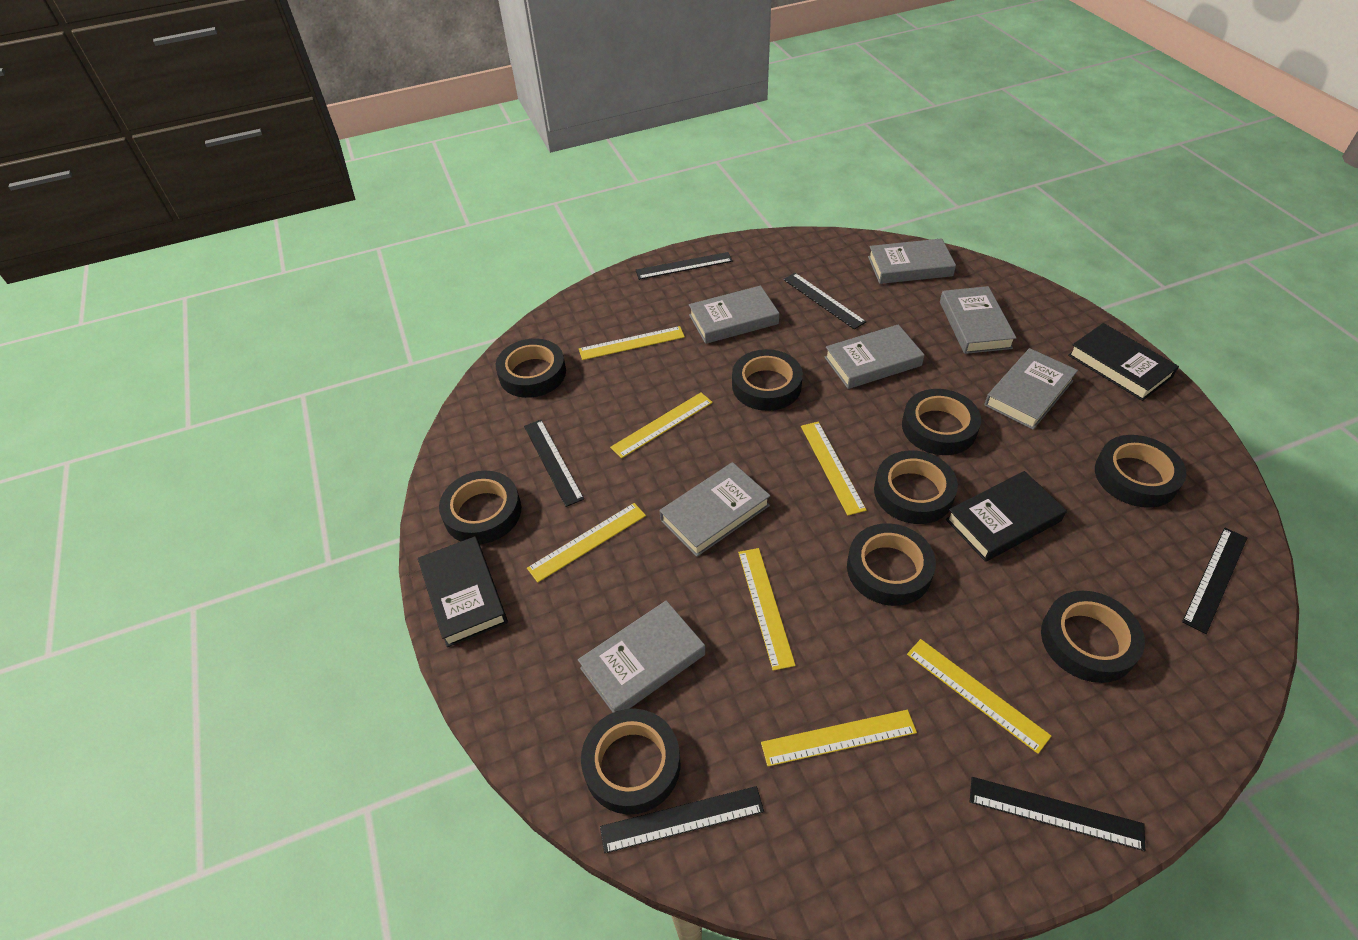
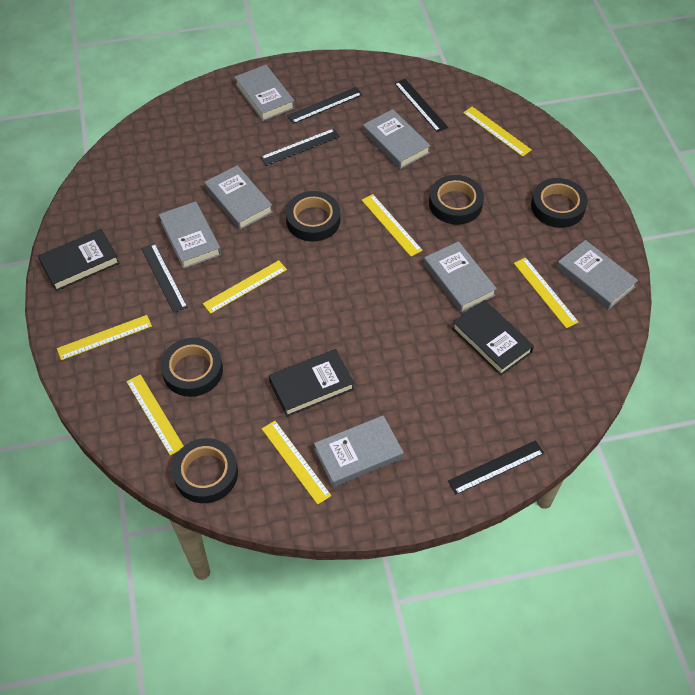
black ruler: 6 -> 5
black tape: 9 -> 5

